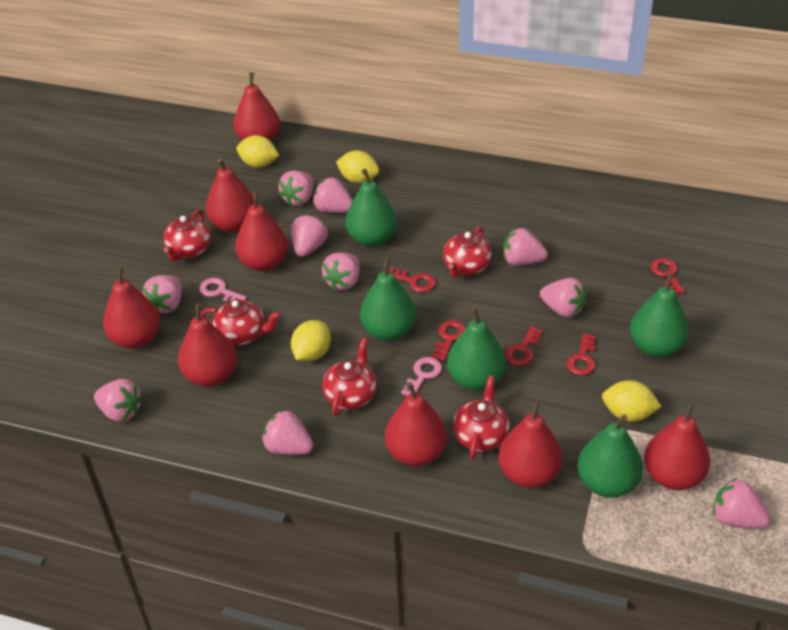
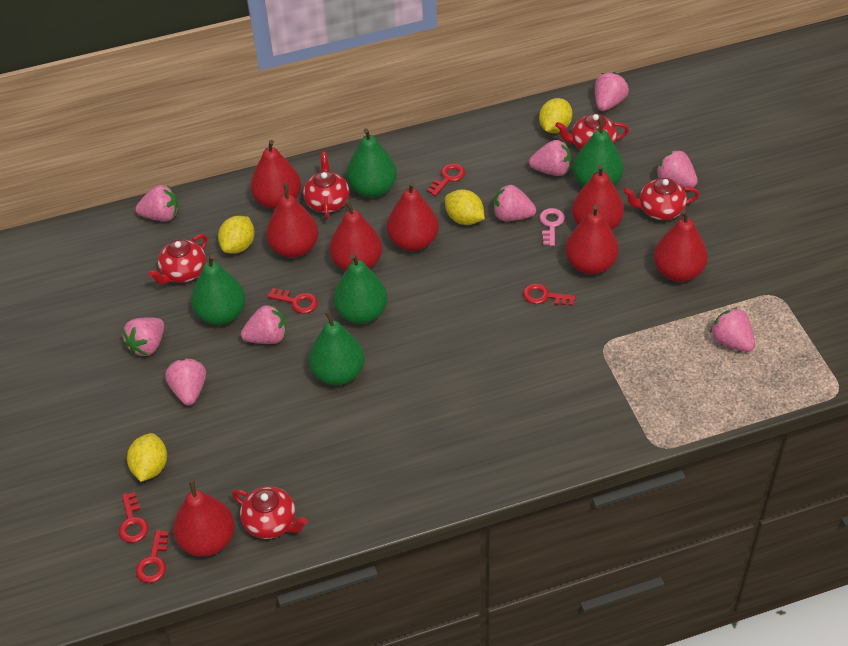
pink key: 2 -> 1
pink strawberry: 10 -> 9

